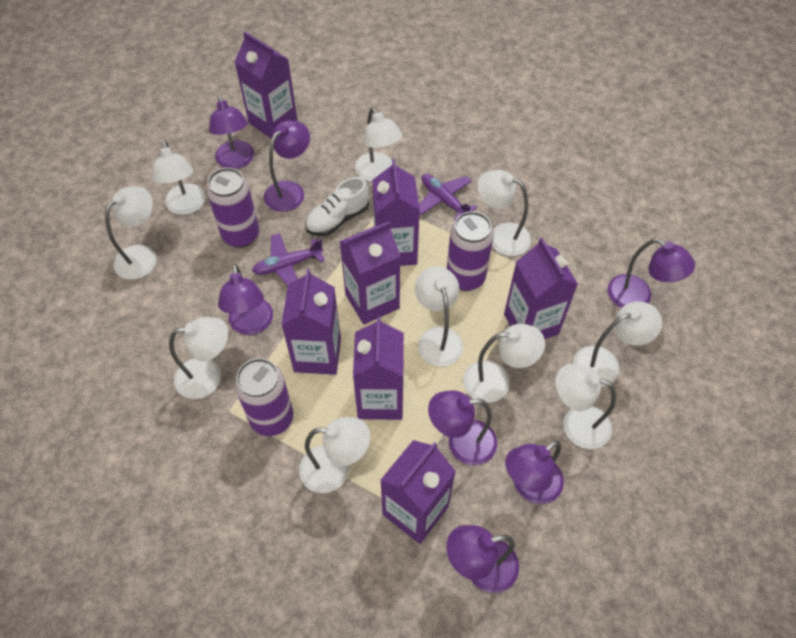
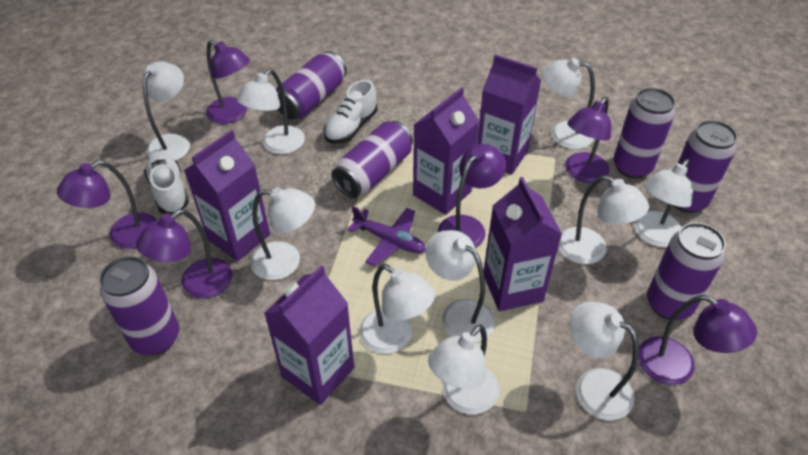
purple can: 3 -> 6
purple carton: 7 -> 5
purple lamp: 7 -> 6
purple plane: 2 -> 1
white shoe: 1 -> 2

